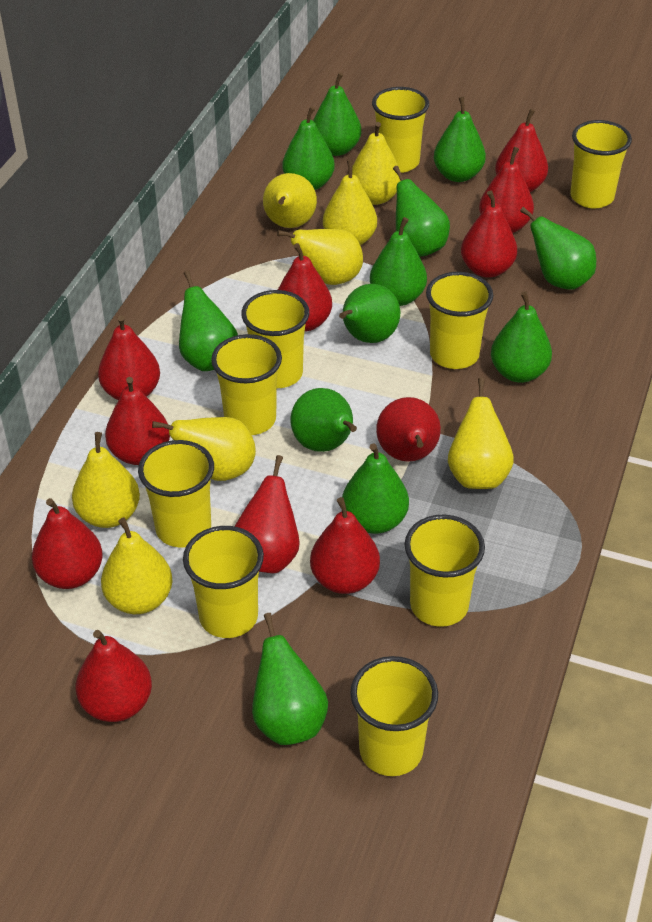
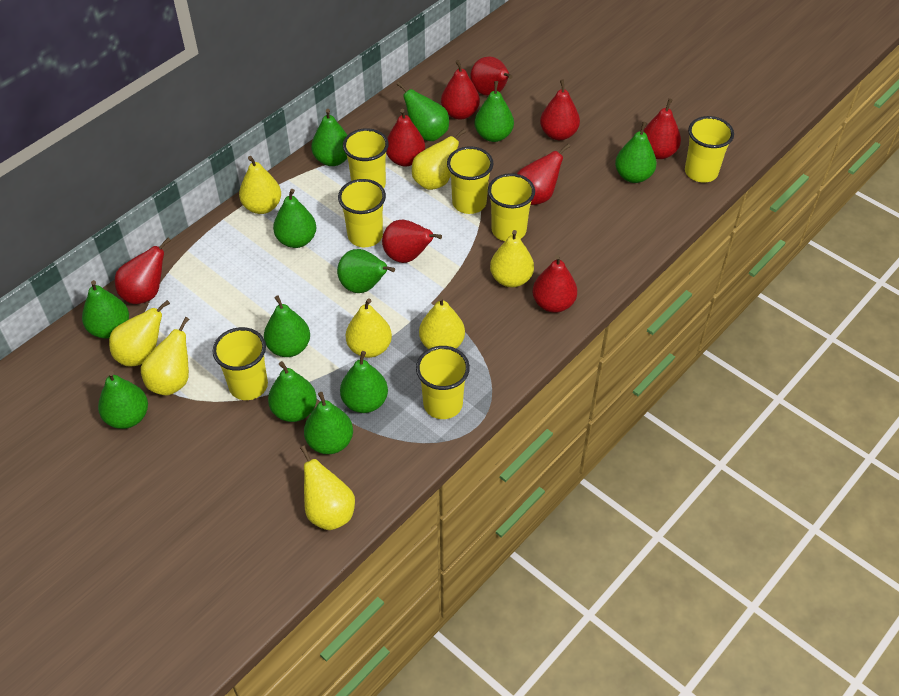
red pear: 11 -> 9
yellow cup: 9 -> 7

